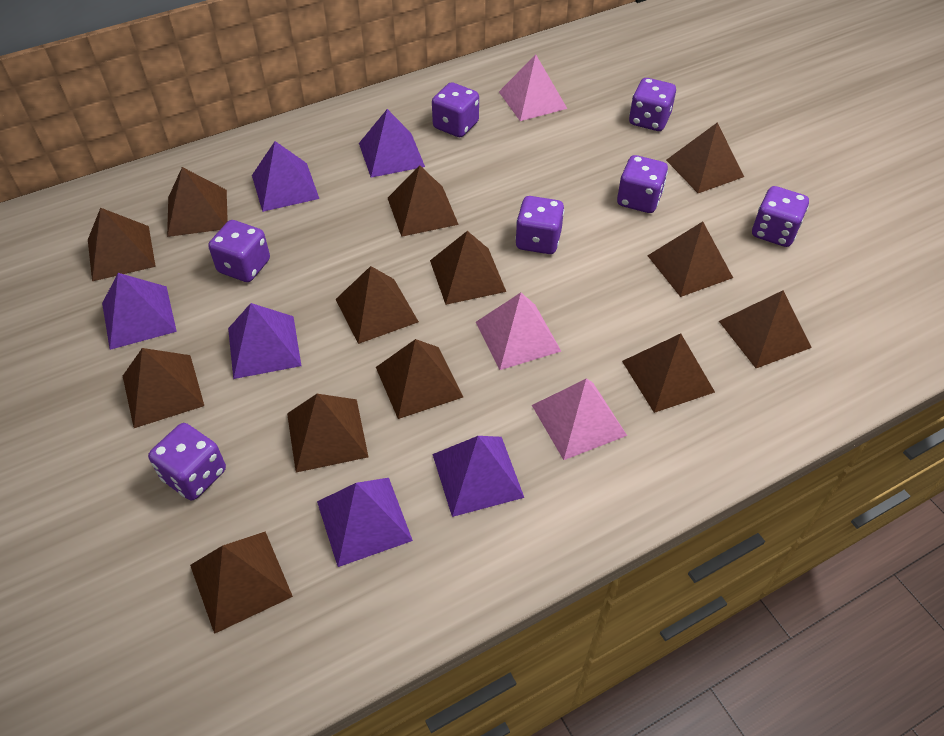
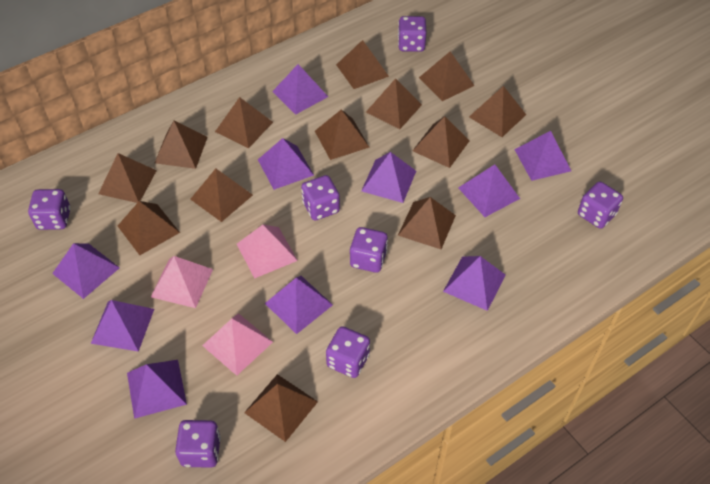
purple pyramid: 6 -> 10

